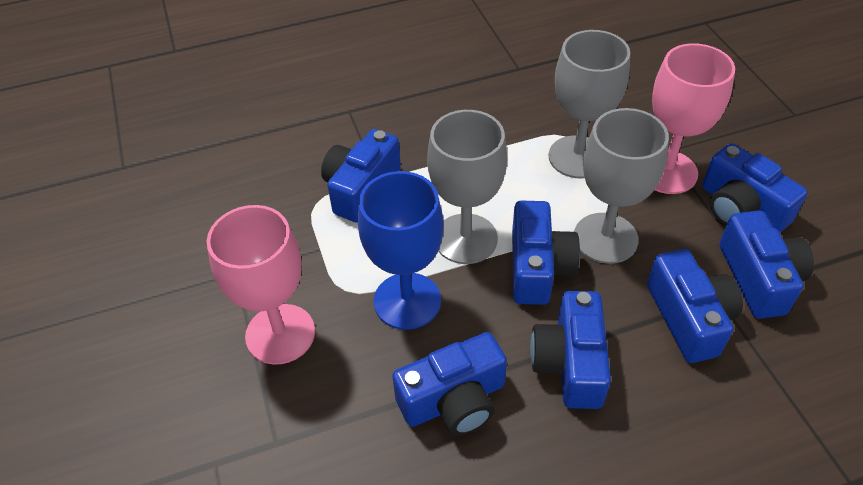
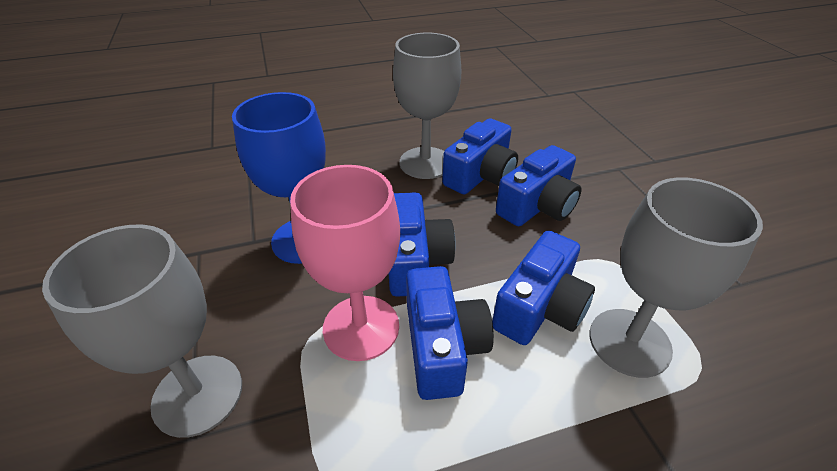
blue camera: 7 -> 5
pink goblet: 2 -> 1

